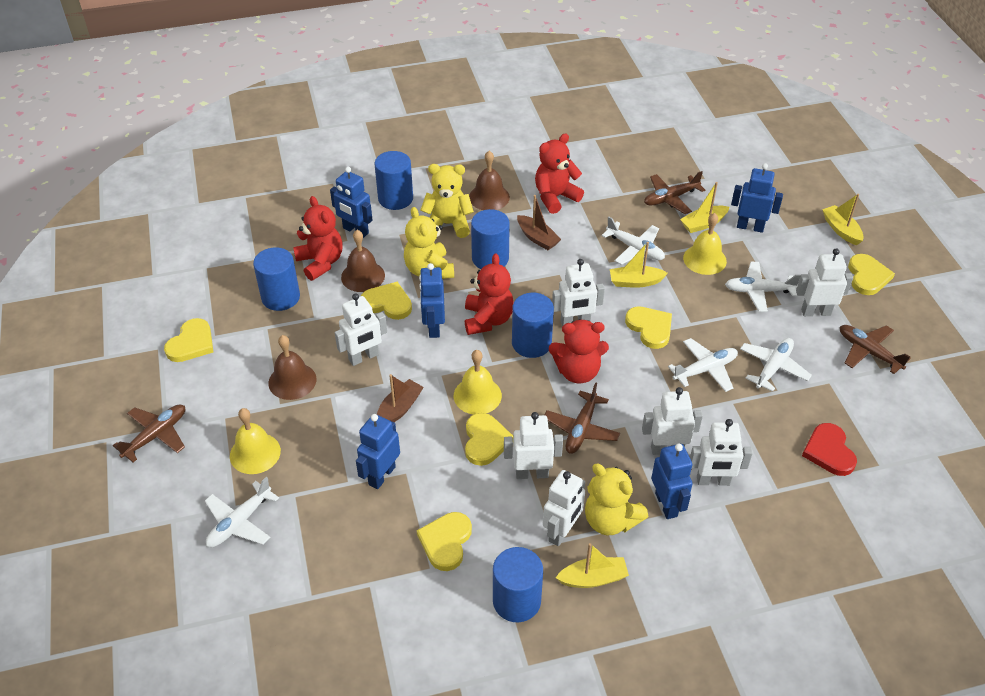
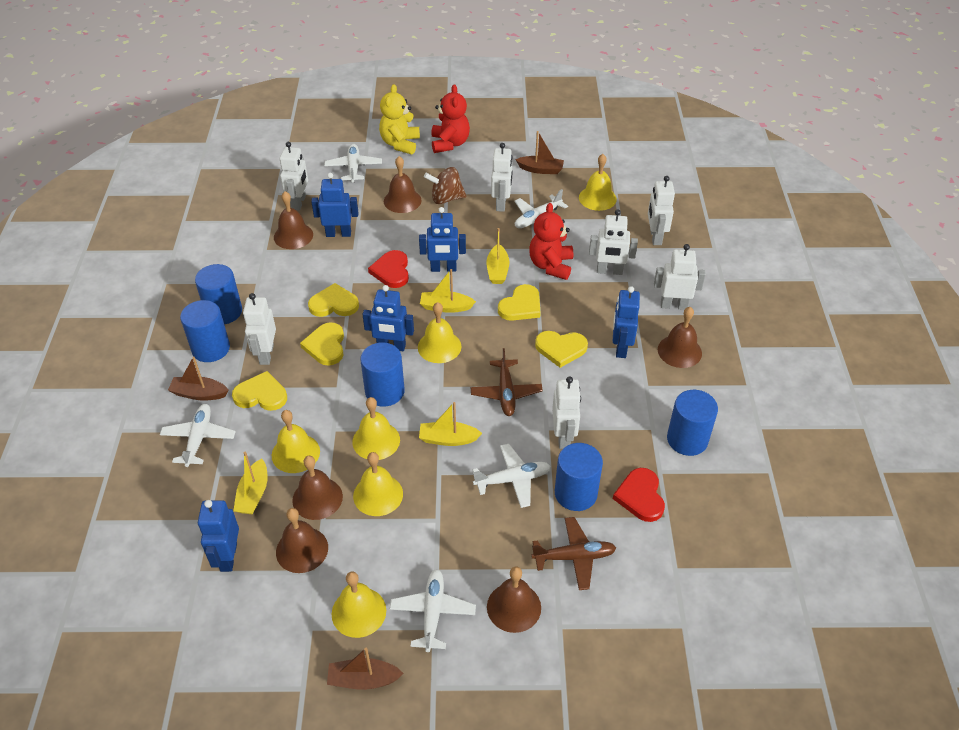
brown bell: 3 -> 6
brown boat: 2 -> 3
brown plane: 4 -> 2
brown spinning top: 0 -> 1
red heart: 1 -> 2
red teddy bear: 4 -> 2
yellow bell: 3 -> 6
yellow heart: 6 -> 5
yellow teddy bear: 3 -> 1

